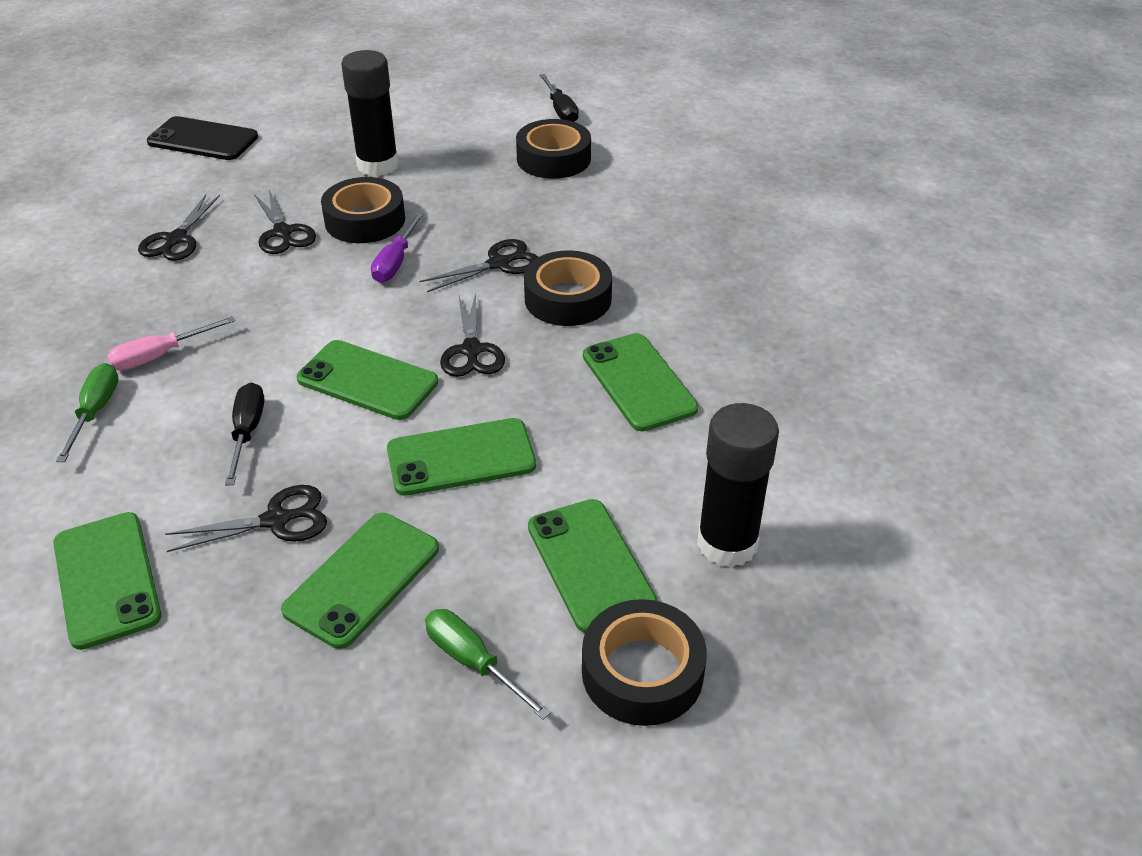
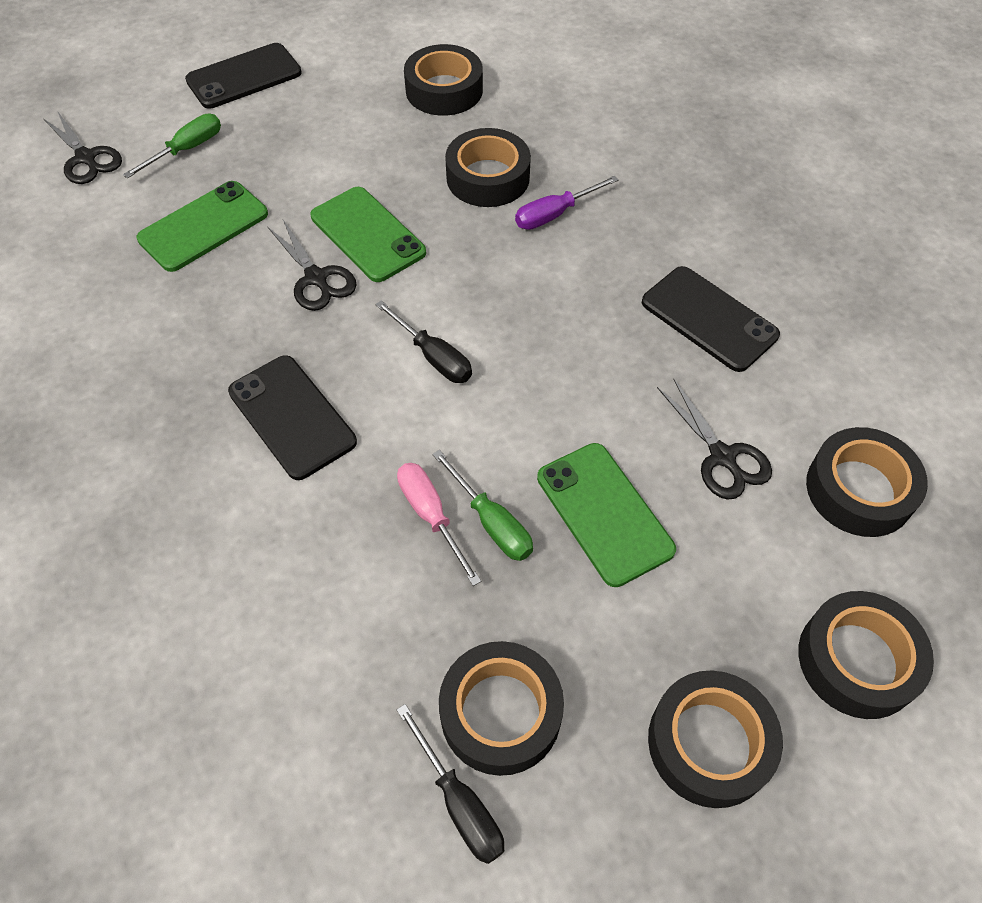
black glue stick: 2 -> 0
black phone: 1 -> 3
black scissors: 5 -> 3
black tape: 4 -> 6
green phone: 6 -> 3

